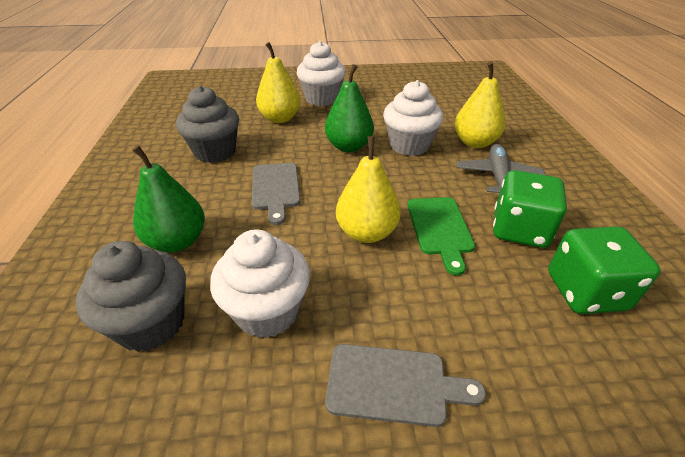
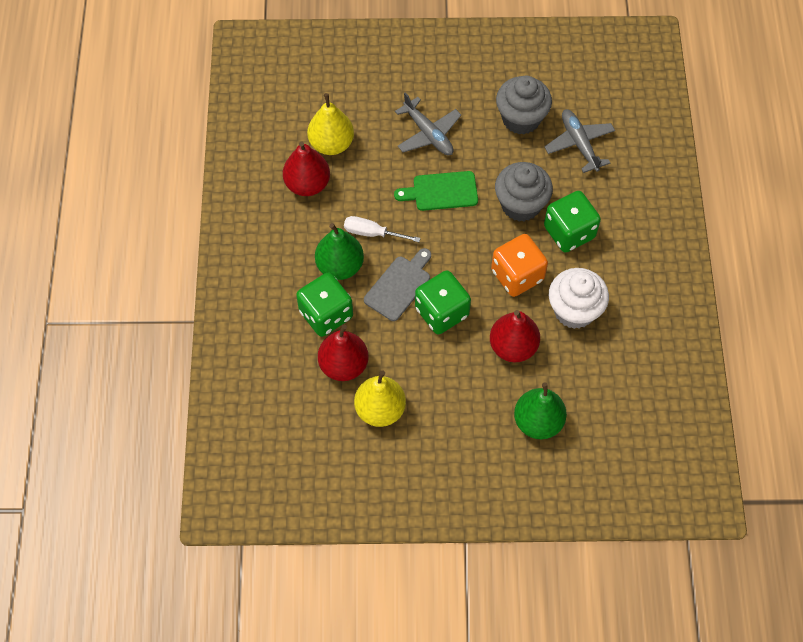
green dice: 2 -> 3
grey cutting board: 2 -> 1
grey plane: 1 -> 2
orange dice: 0 -> 1
red pear: 0 -> 3
white cupcake: 3 -> 1
white screwdriver: 0 -> 1
yellow pear: 3 -> 2

